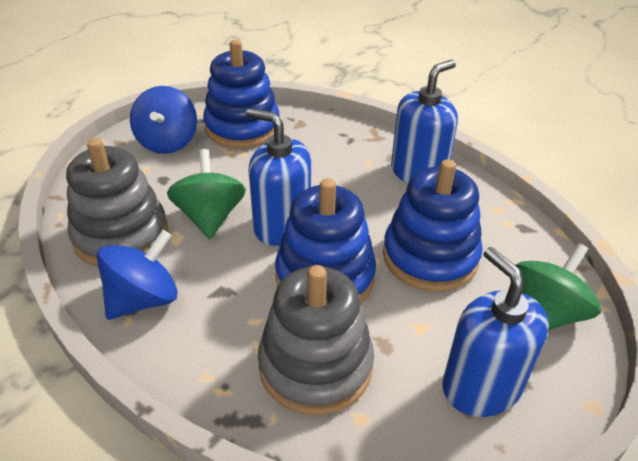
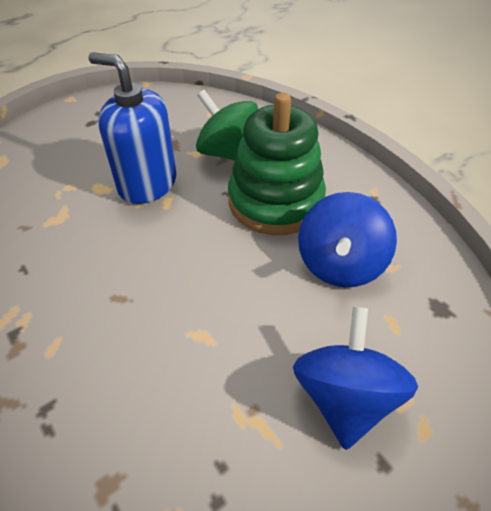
blue soap dispenser: 3 -> 1
blue stacking toy: 3 -> 0
green spinning top: 2 -> 1
green stacking toy: 0 -> 1
grey stacking toy: 2 -> 0

